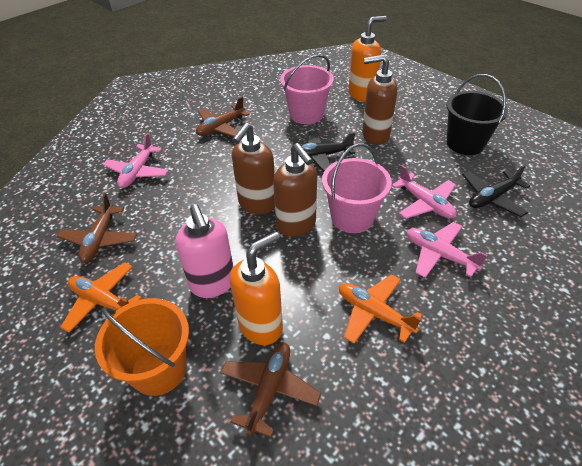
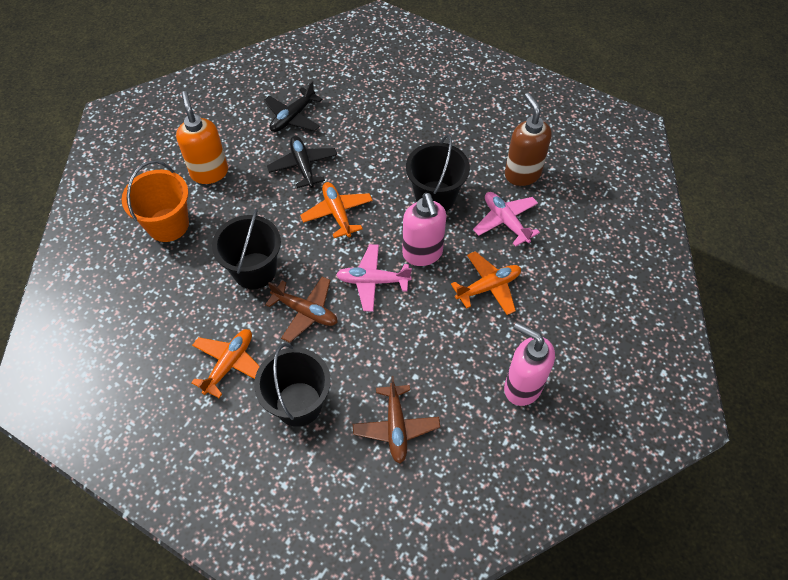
black bucket: 1 -> 3
brown plane: 3 -> 2
brown soap dispenser: 3 -> 1
orange plane: 2 -> 3
orange soap dispenser: 2 -> 1
pink bucket: 2 -> 0
pink plane: 3 -> 2
pink soap dispenser: 1 -> 2

